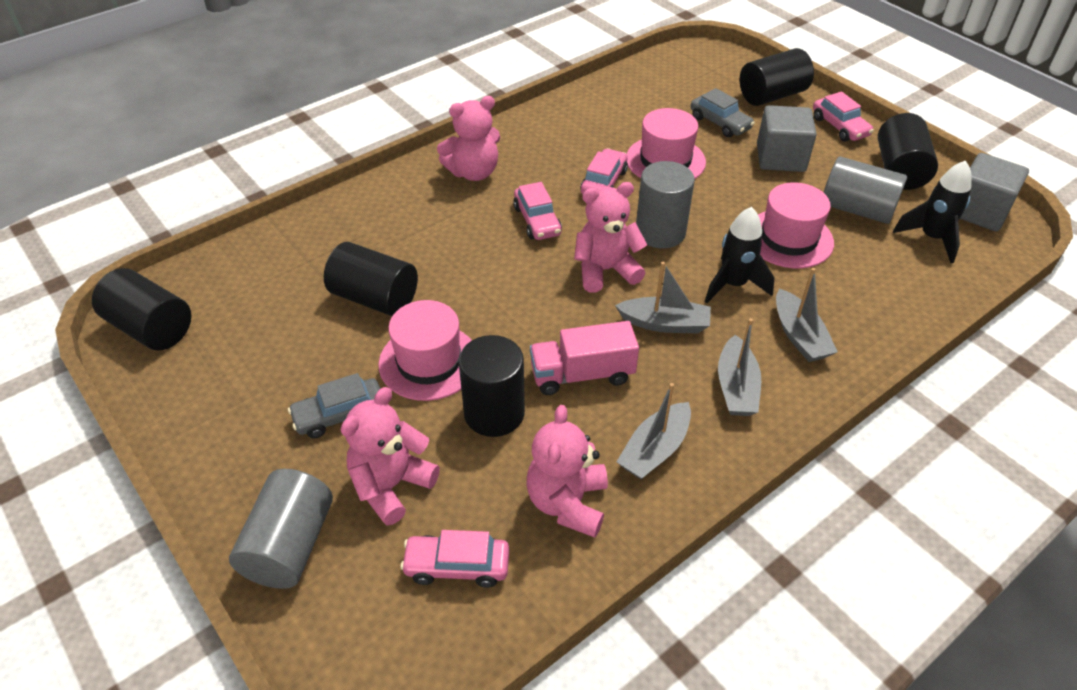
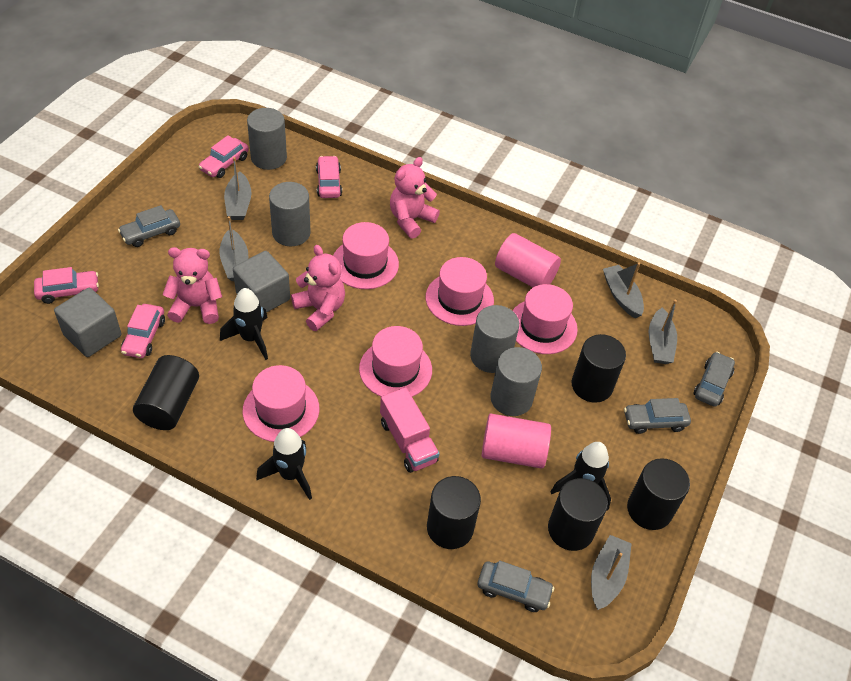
black rocket: 2 -> 3
grey boat: 4 -> 5
grey car: 2 -> 4
grey cylinder: 3 -> 4
pink cylinder: 0 -> 2
pink hat: 3 -> 5
pink teddy bear: 4 -> 3

